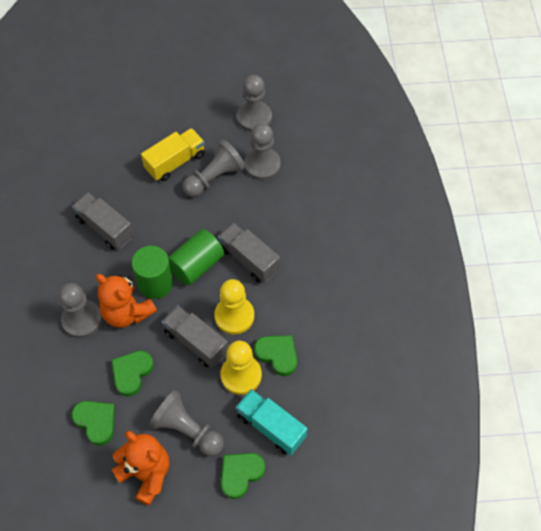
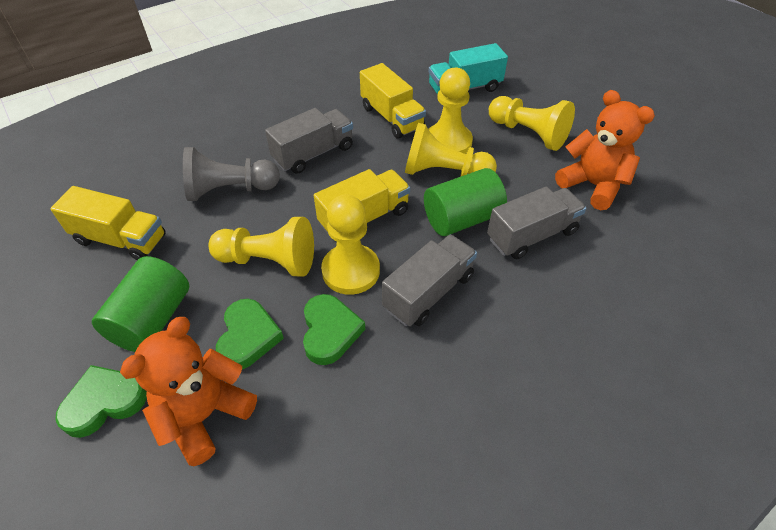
green heart: 4 -> 3
grey pawn: 5 -> 1
yellow pawn: 2 -> 5
yellow truck: 1 -> 3

